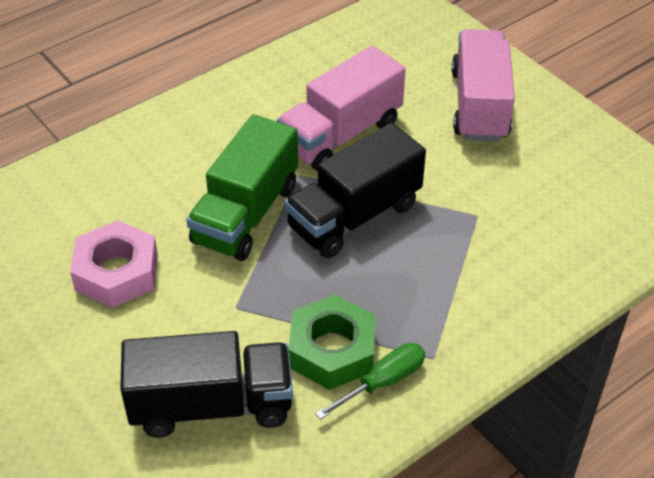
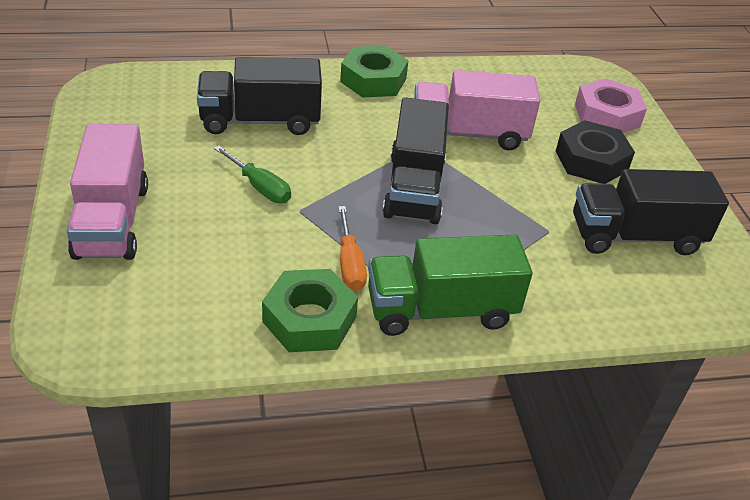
black nut: 0 -> 1
black truck: 2 -> 3
green nut: 1 -> 2
orange screwdriver: 0 -> 1

